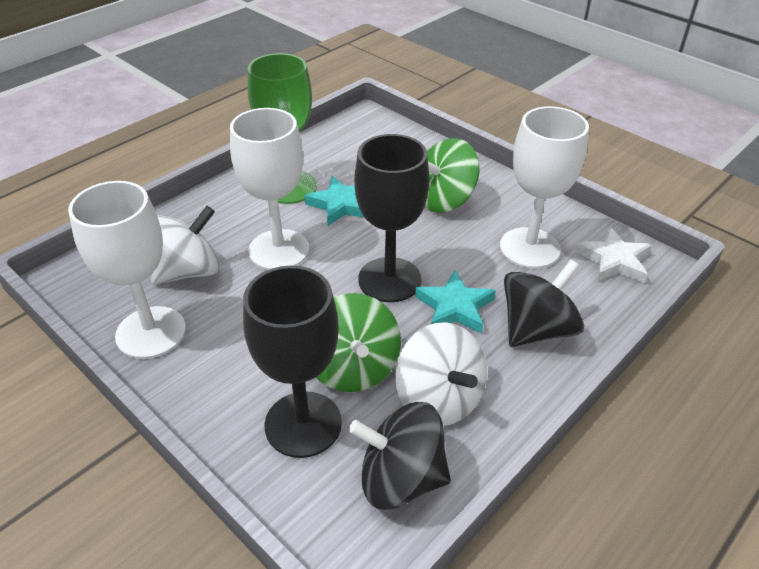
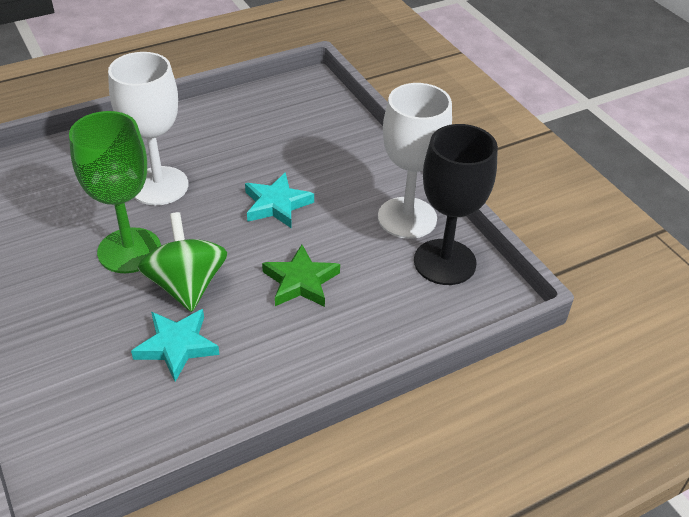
black goblet: 2 -> 1
black spinning top: 2 -> 0
green spinning top: 2 -> 1
green star: 0 -> 1
white goblet: 3 -> 2
white spinning top: 2 -> 0
white star: 1 -> 0

